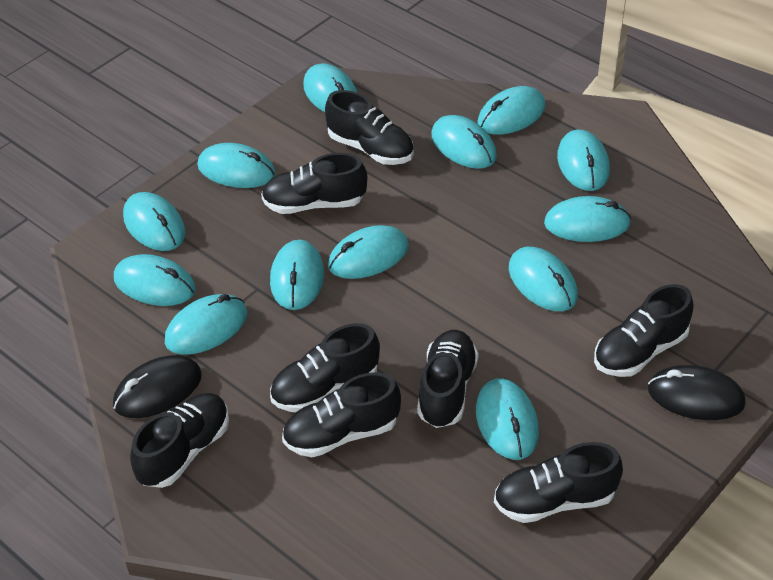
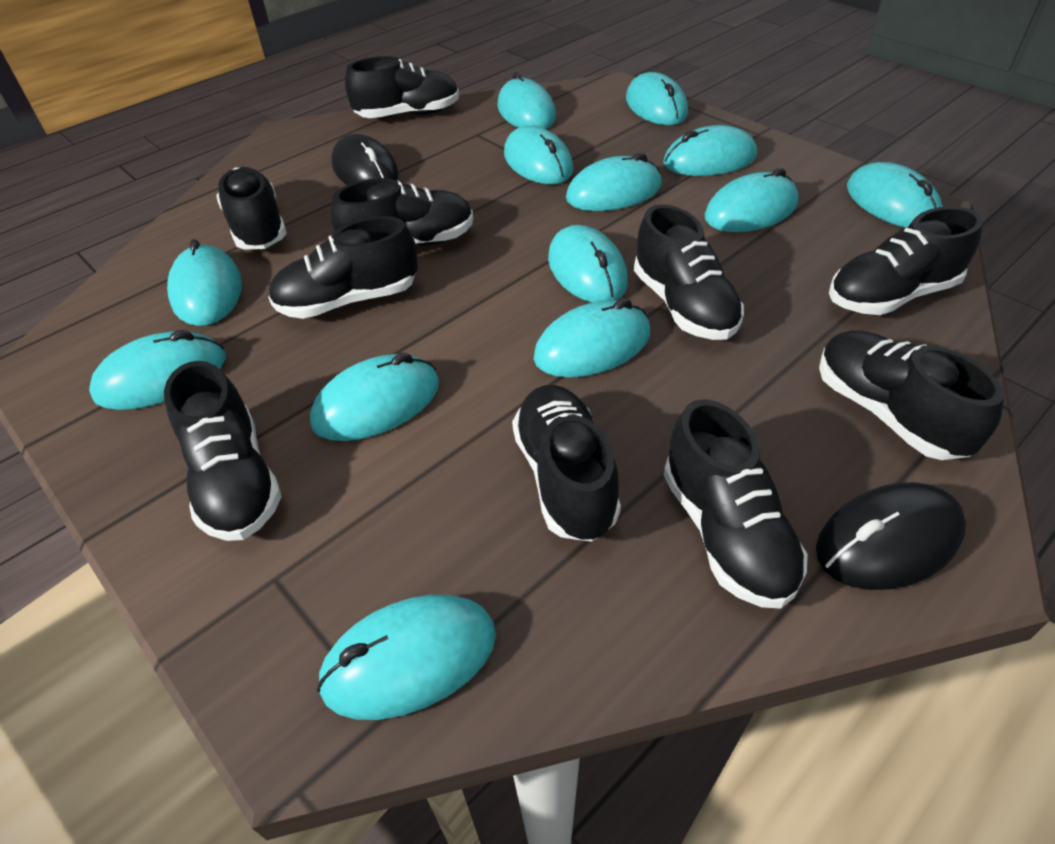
black shoe: 8 -> 10

